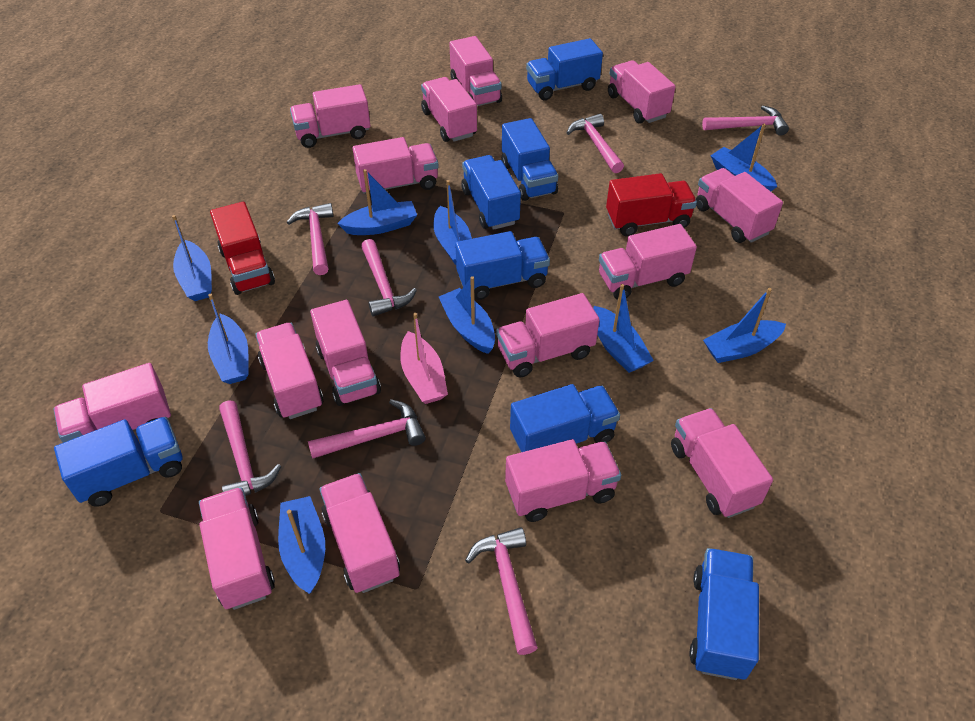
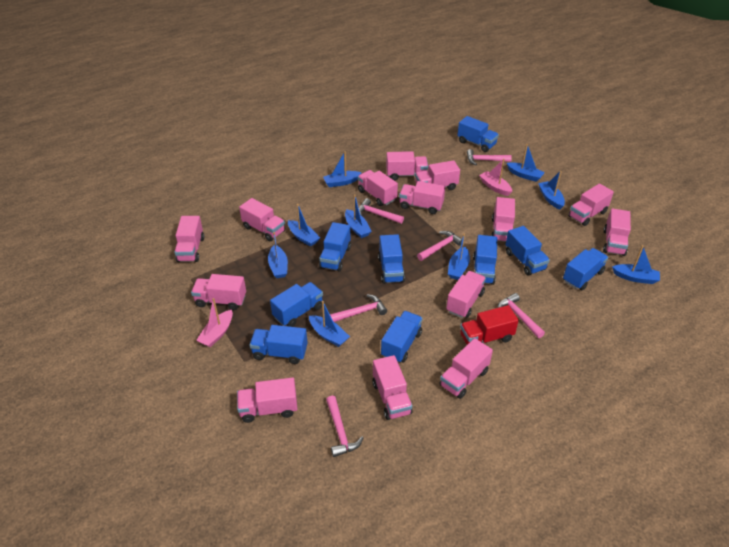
blue truck: 7 -> 9
pink boat: 1 -> 2
pink hammer: 7 -> 6
pink truck: 15 -> 14
red truck: 2 -> 1

